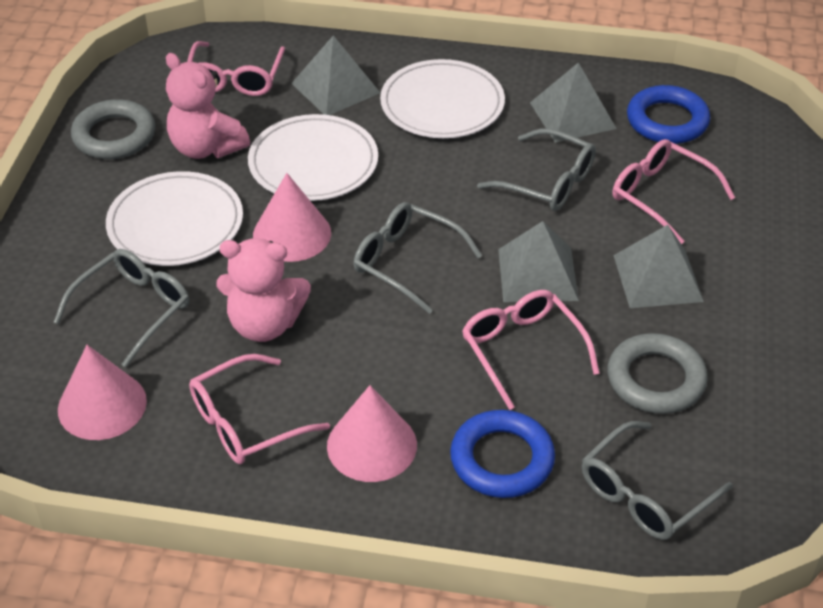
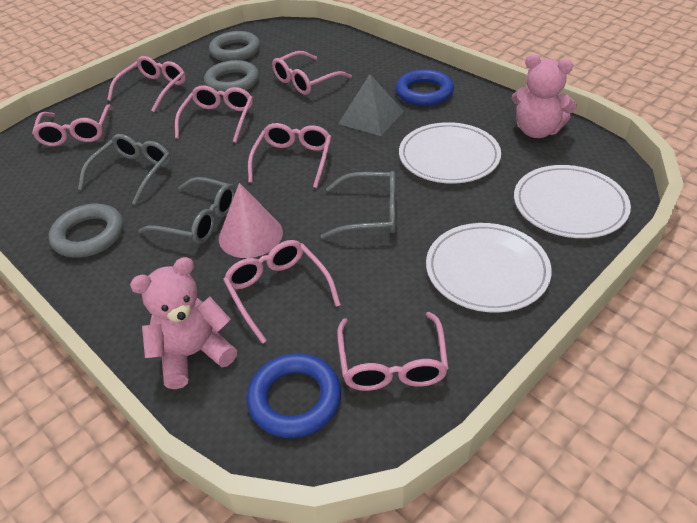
grey glasses: 4 -> 3
grey pyramid: 4 -> 1
grey ring: 2 -> 3
pink cone: 3 -> 1
pink glasses: 4 -> 7

